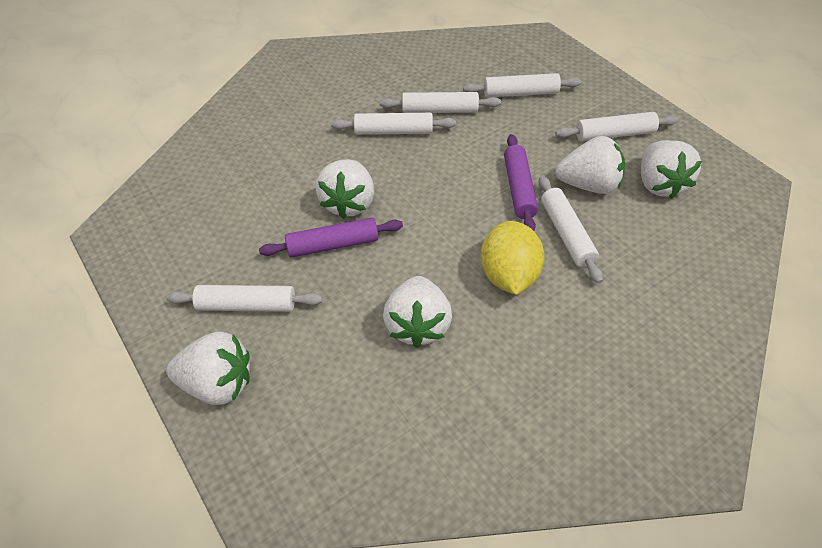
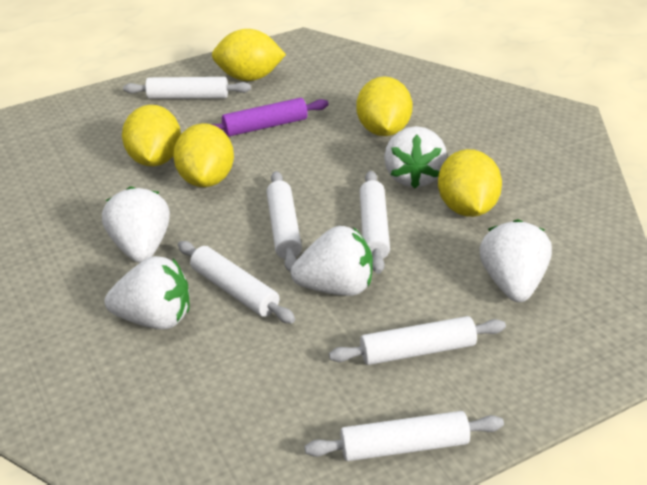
purple rolling pin: 2 -> 1
yellow lemon: 1 -> 5

